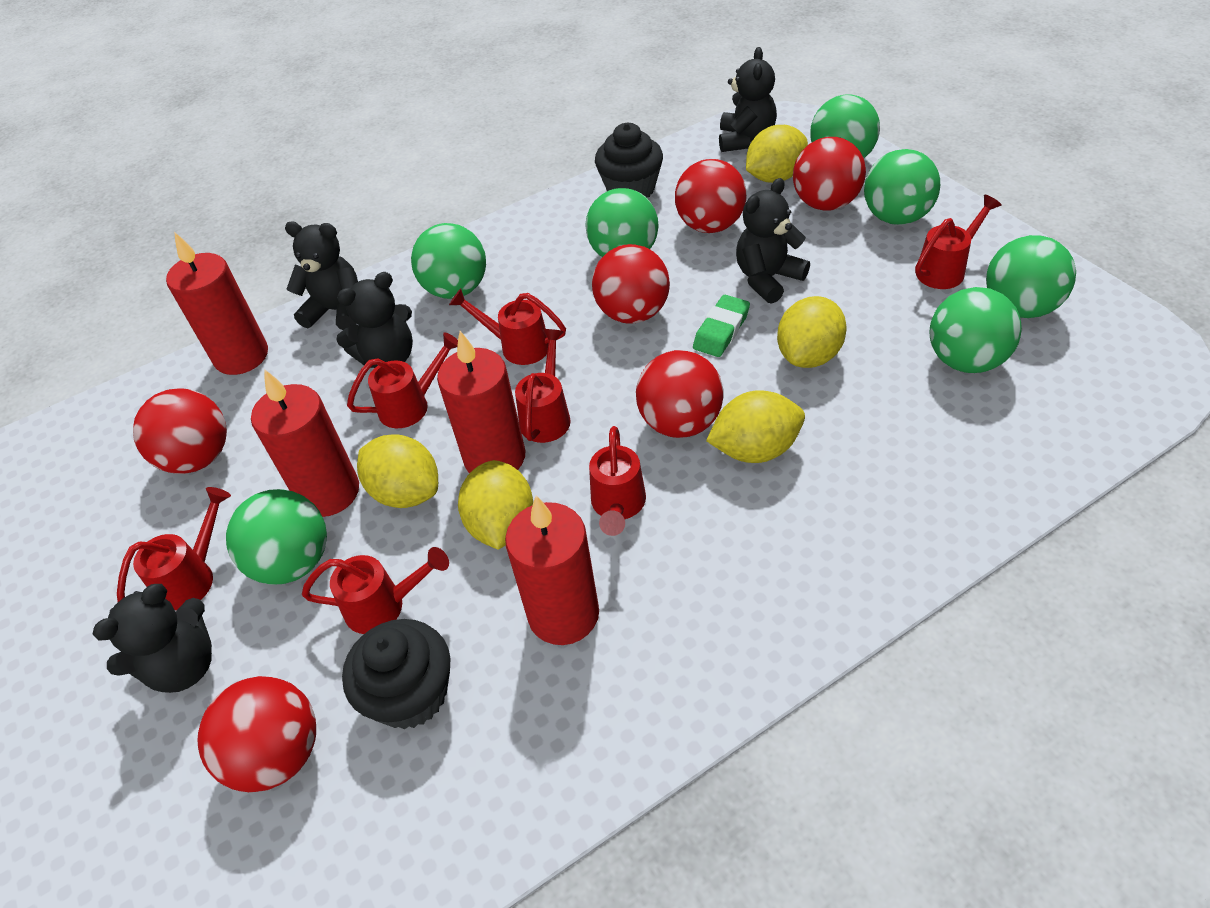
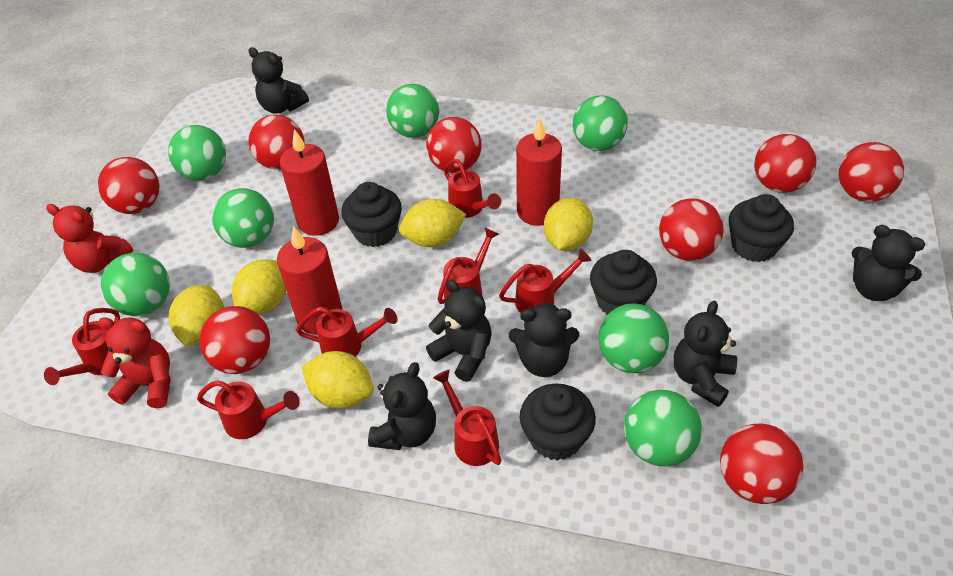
black cupcake: 2 -> 4
black teddy bear: 5 -> 6
green eraser: 1 -> 0
red ball: 6 -> 8
red candle: 4 -> 3
red teddy bear: 0 -> 2

